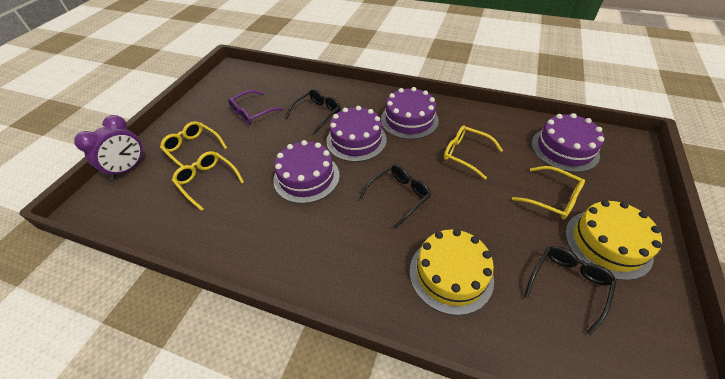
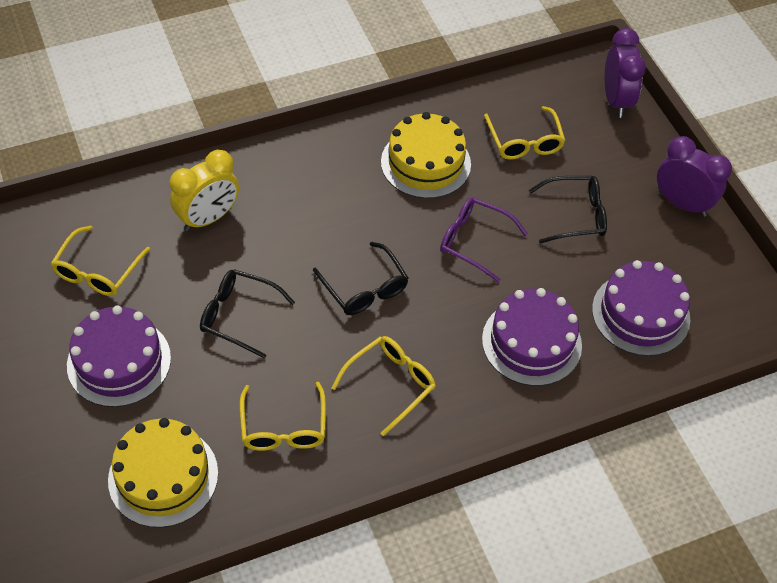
purple cake: 4 -> 3
purple clock: 1 -> 2
yellow clock: 0 -> 1

